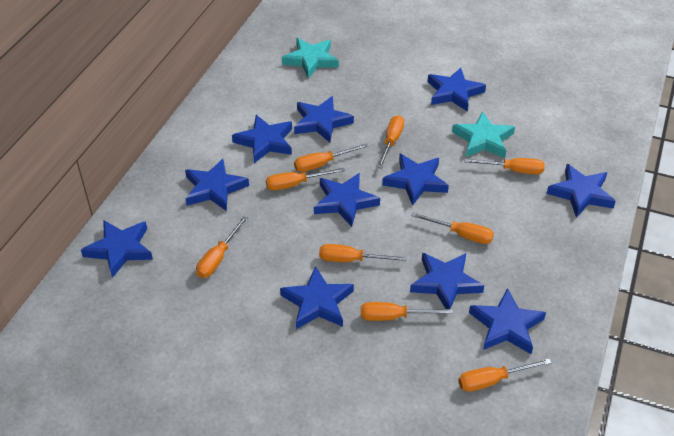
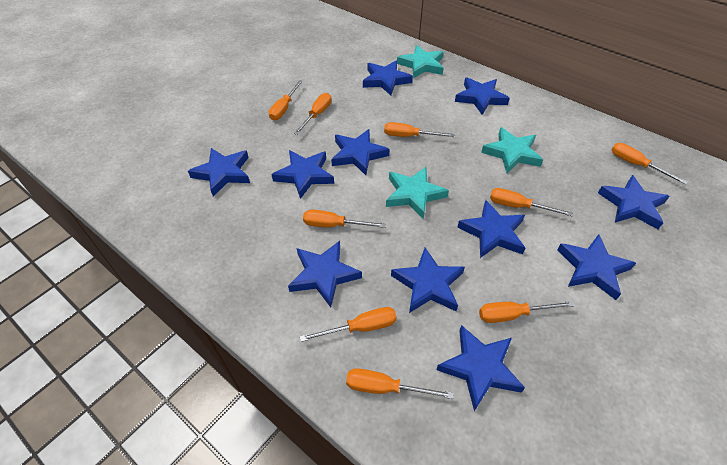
turquoise star: 2 -> 3

